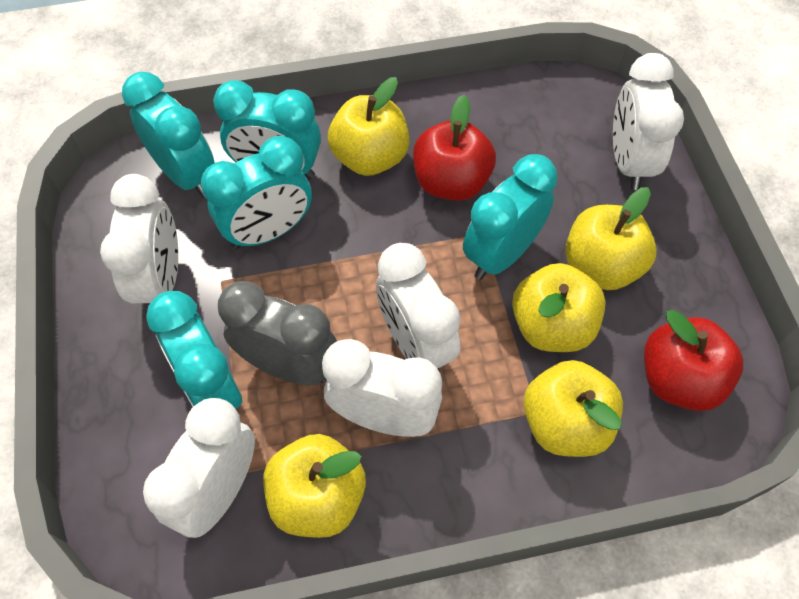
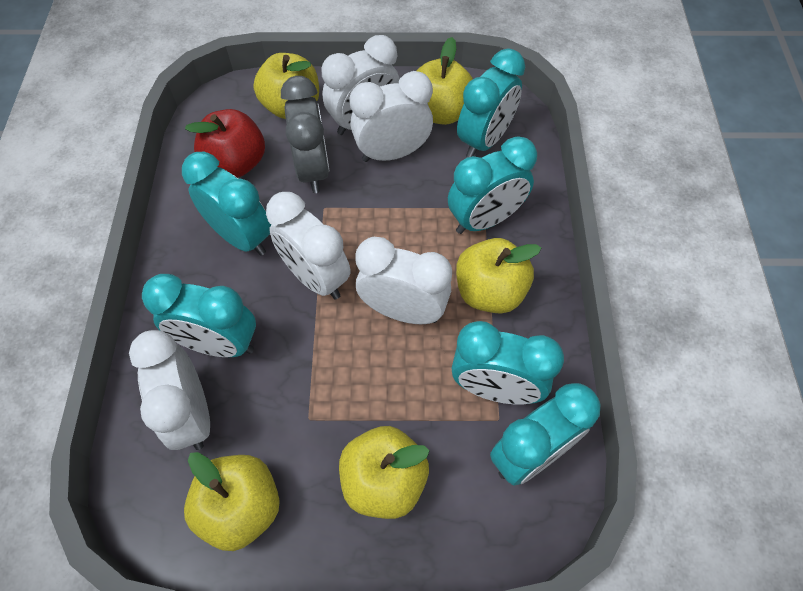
red apple: 2 -> 1
turquoise clock: 5 -> 6

